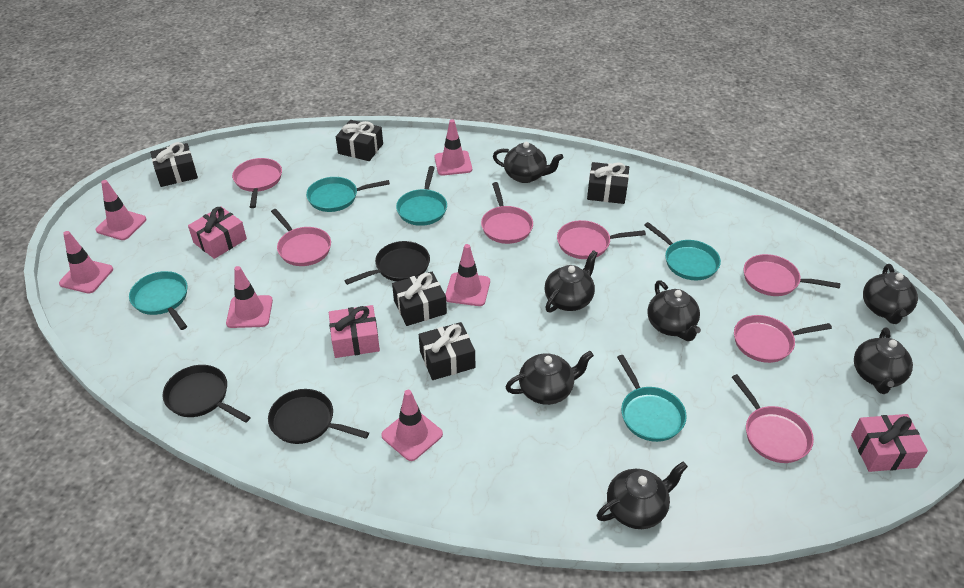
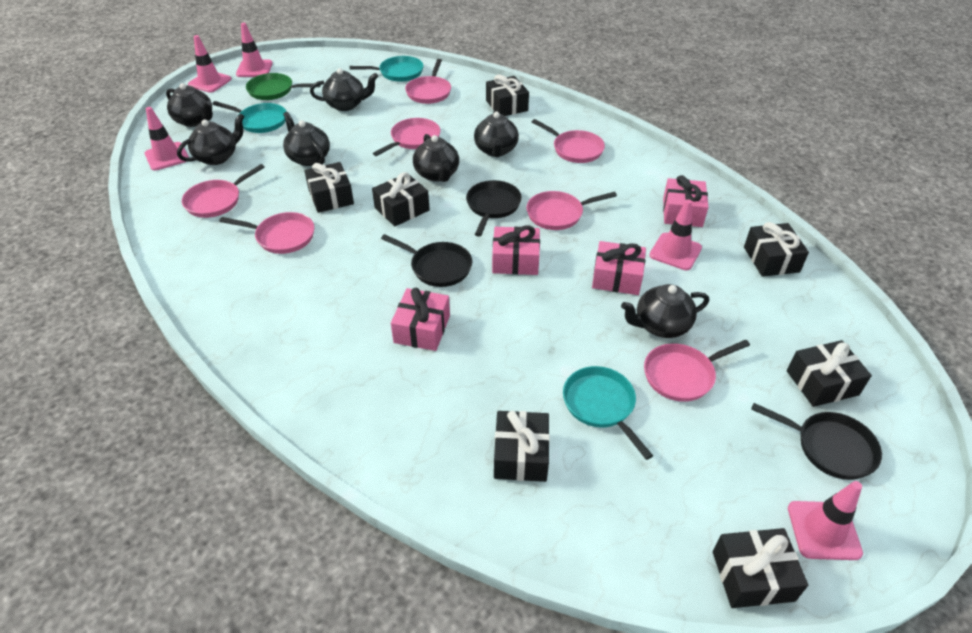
black gift: 5 -> 7
green pan: 0 -> 1
pink gift: 3 -> 4
pink traffic cone: 6 -> 5
turquoise pan: 5 -> 3

